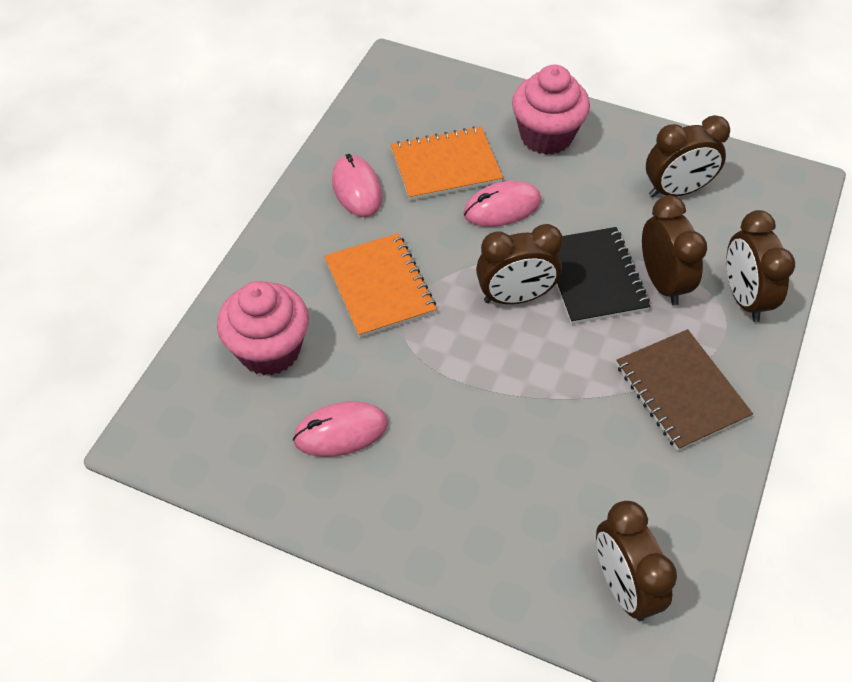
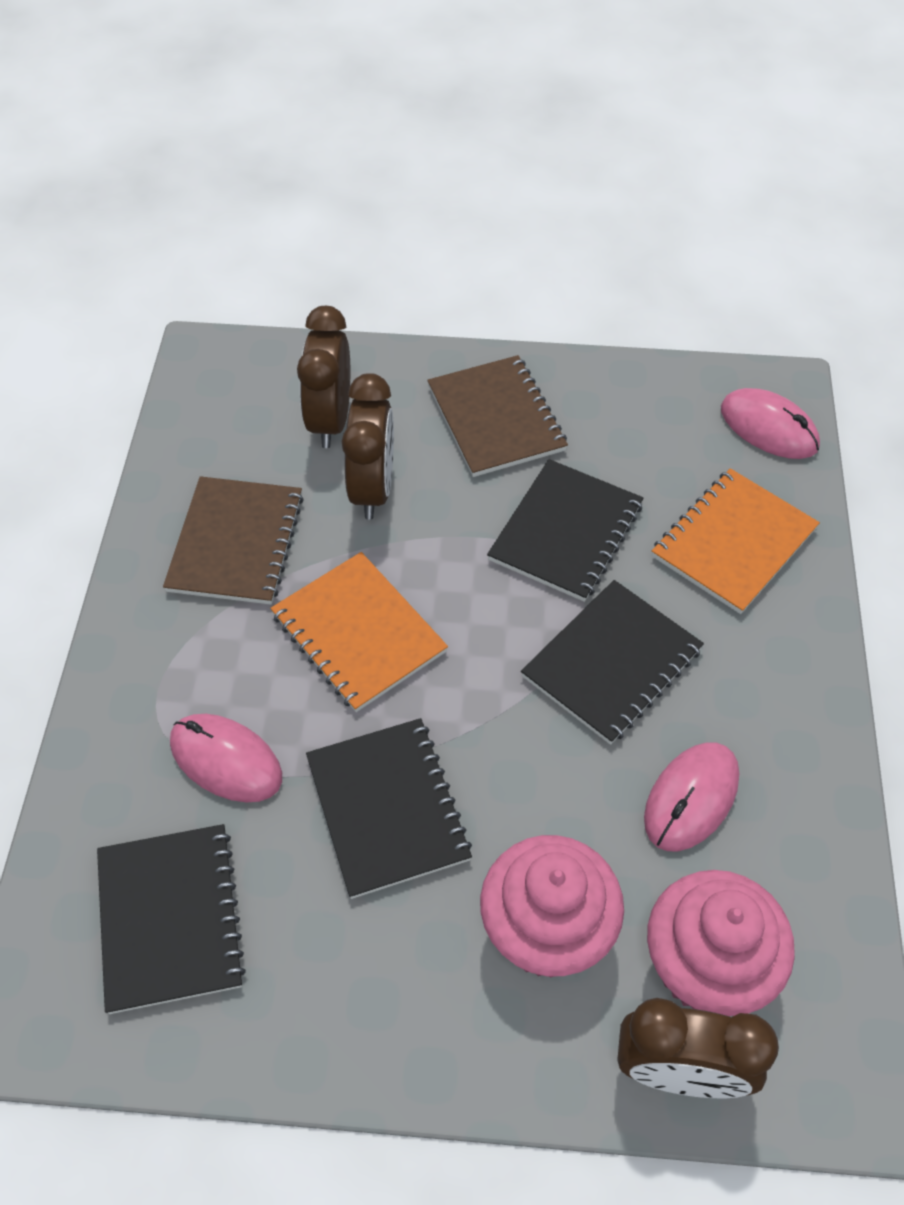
black notebook: 1 -> 4
brown clock: 5 -> 3
brown notebook: 1 -> 2

